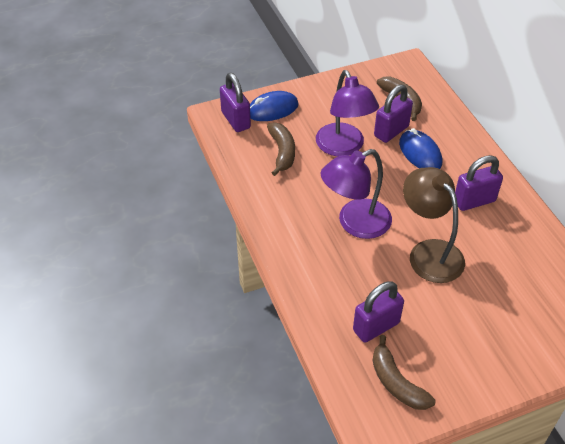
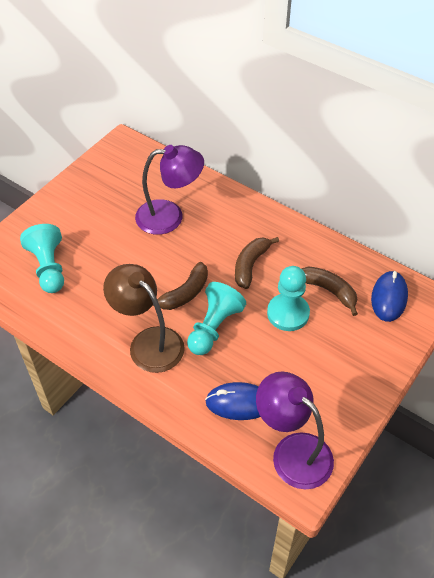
purple padlock: 4 -> 0
turquoise pawn: 0 -> 3

